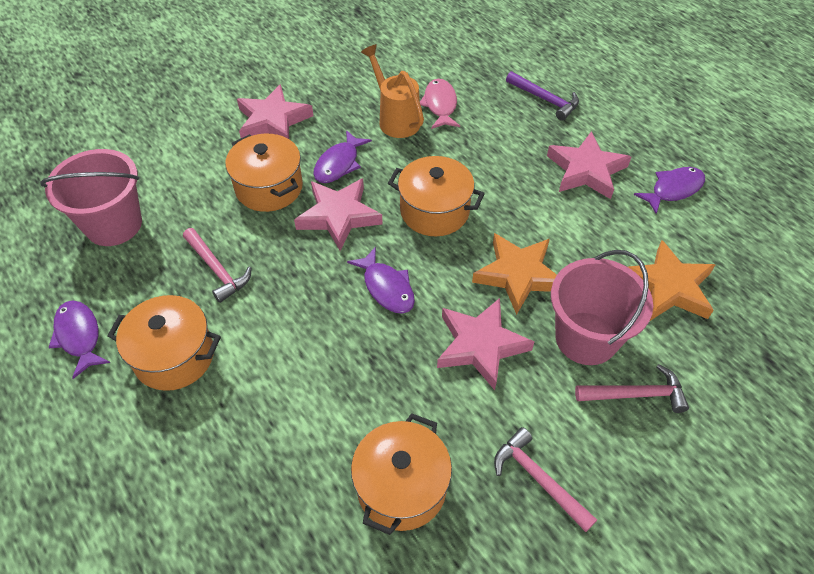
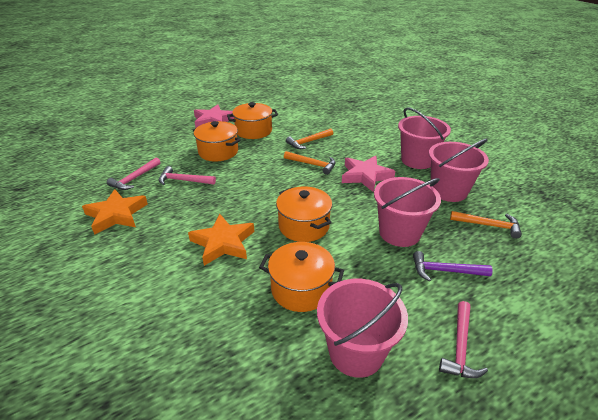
orange hammer: 0 -> 3
orange watering can: 1 -> 0
pink bucket: 2 -> 4
pink fish: 1 -> 0
pink star: 4 -> 2
purple fish: 4 -> 0

